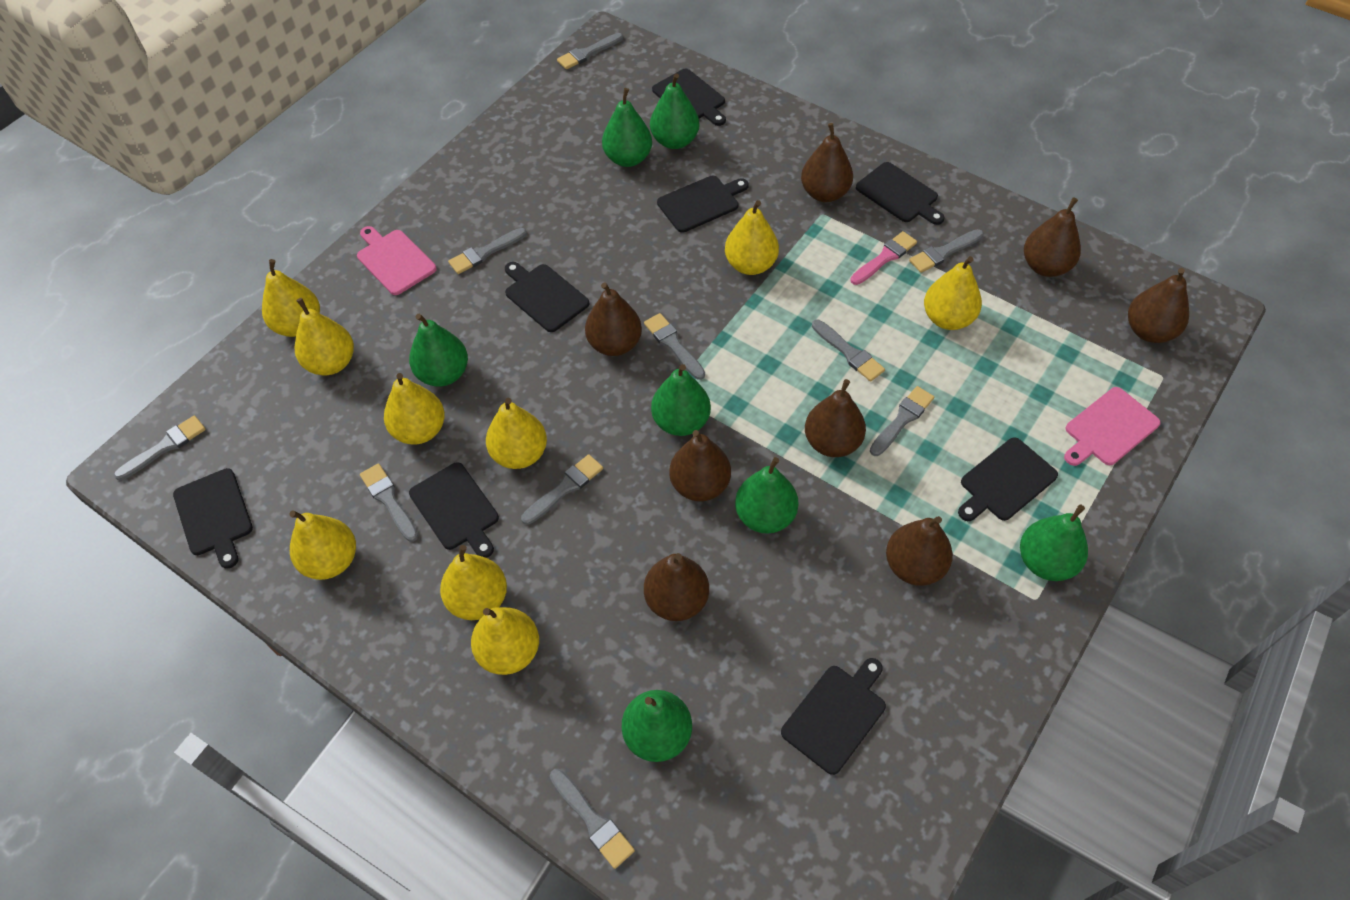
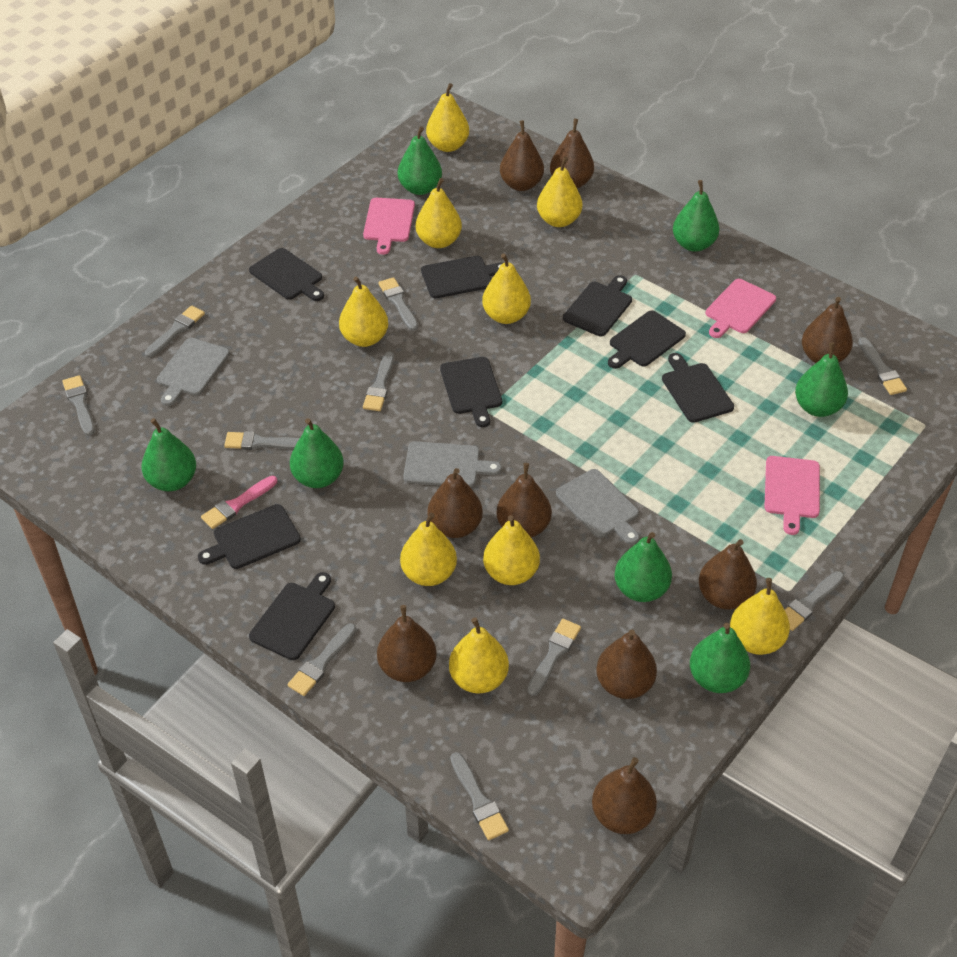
brown pear: 8 -> 9
grey cutting board: 0 -> 3
pink cutting board: 2 -> 3

